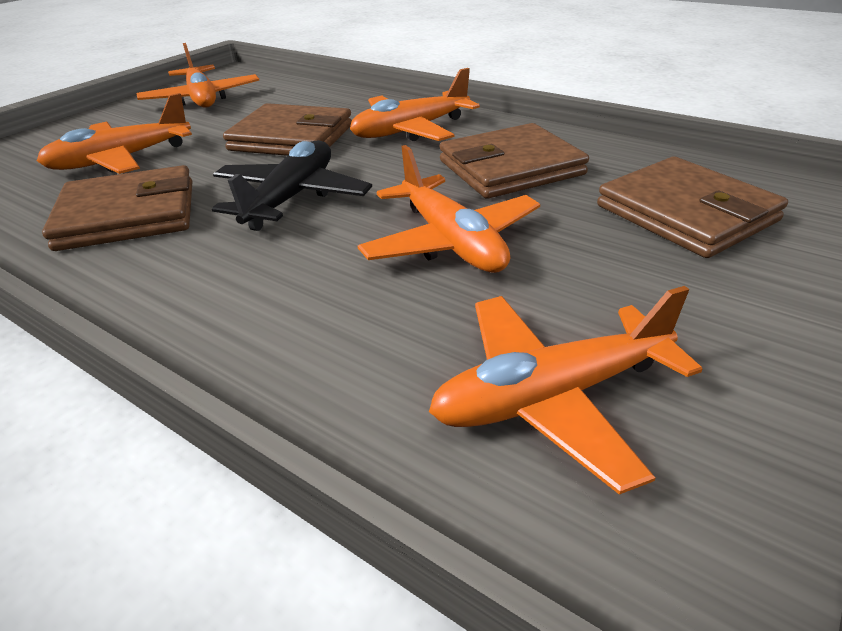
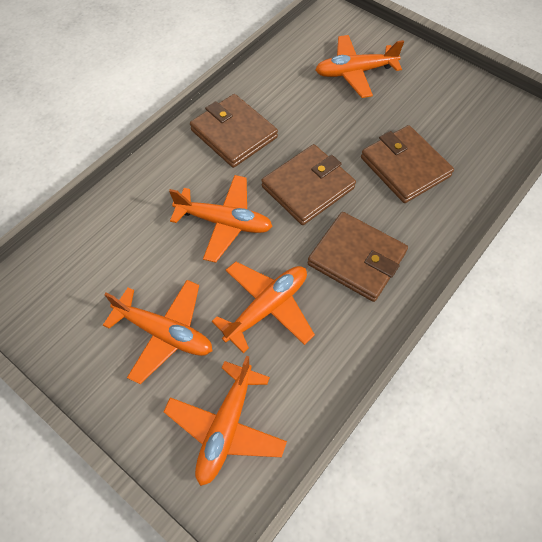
black plane: 1 -> 0

